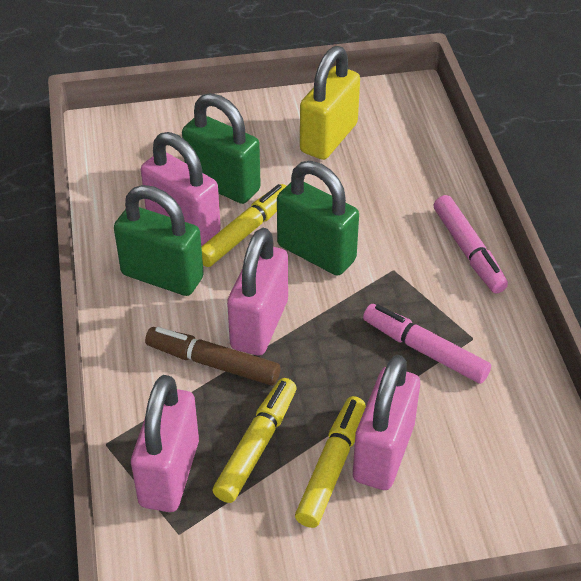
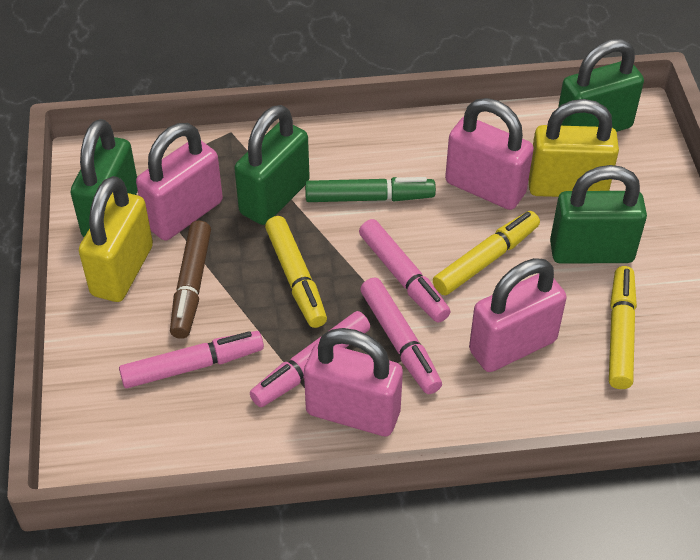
green marker: 0 -> 1
green padlock: 3 -> 4
pink marker: 2 -> 4
yellow padlock: 1 -> 2

